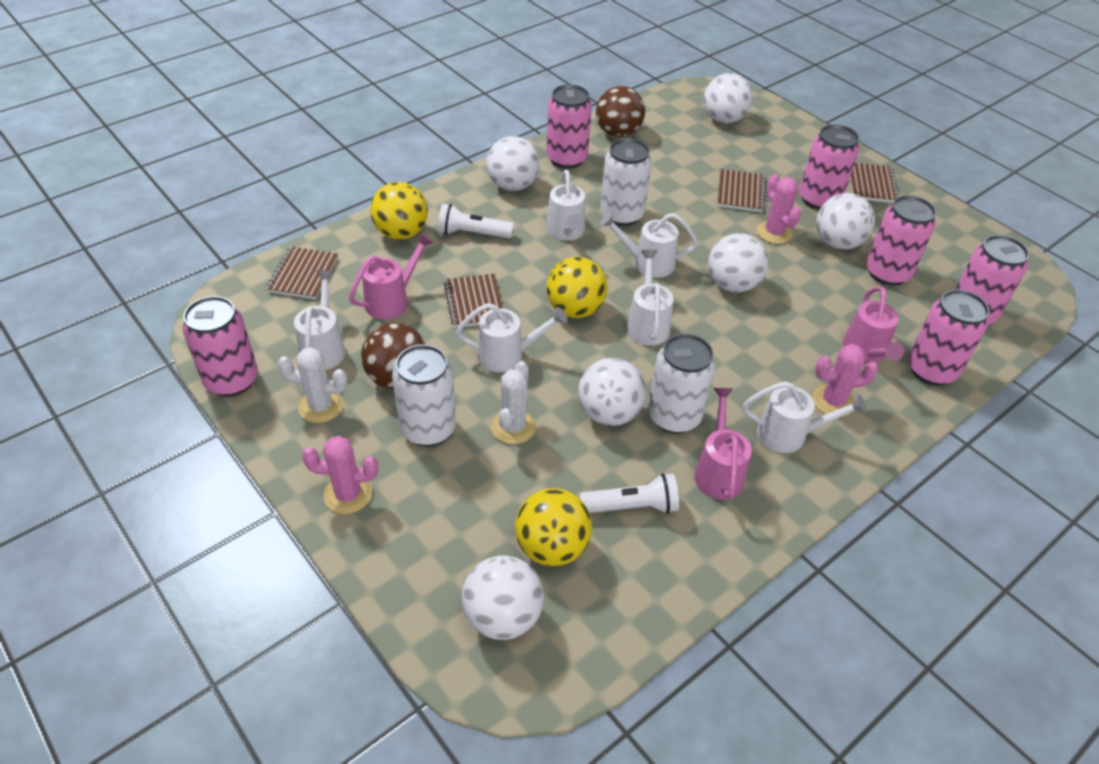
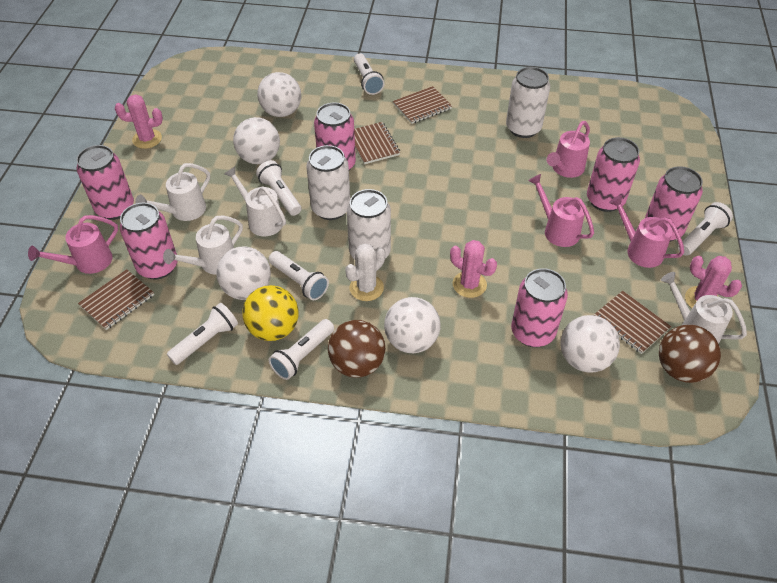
pink watering can: 3 -> 4
white ball: 6 -> 5
white cactus: 2 -> 1
white flashlight: 2 -> 6
white watering can: 6 -> 4
yellow ball: 3 -> 1

